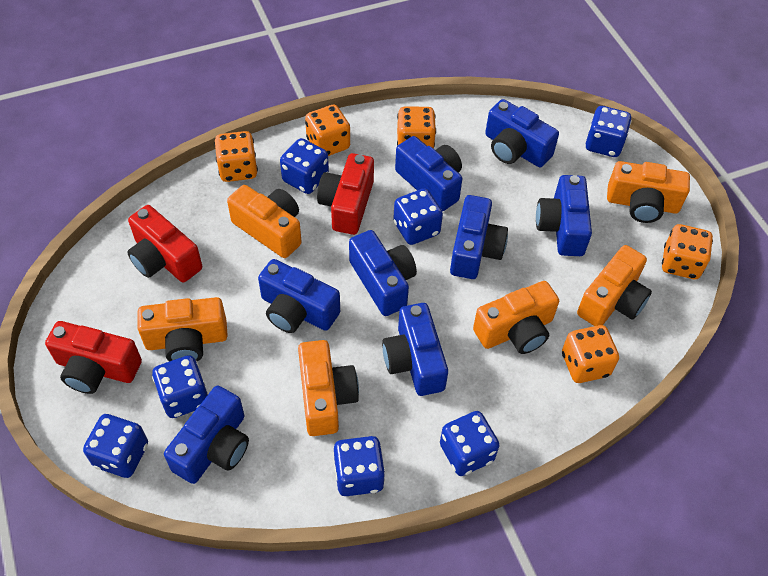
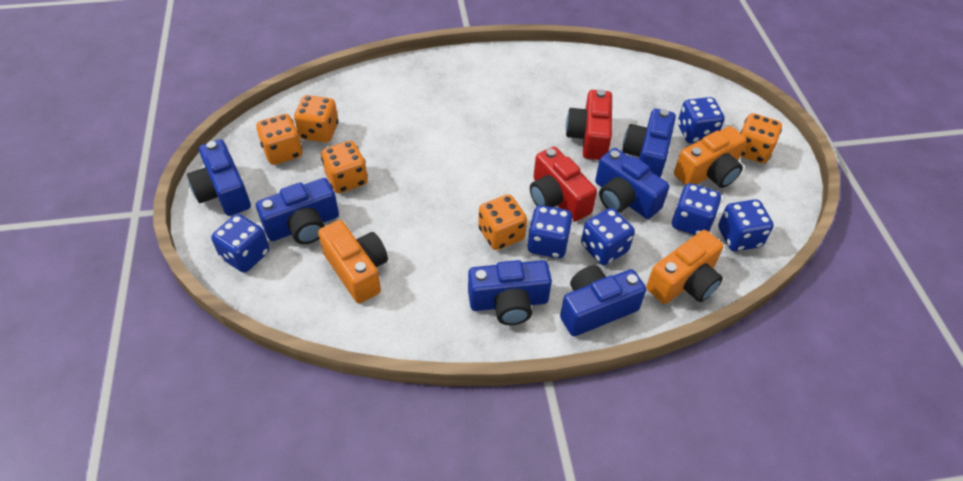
blue camera: 8 -> 6
blue dice: 7 -> 6
orange camera: 6 -> 3
red camera: 3 -> 2

